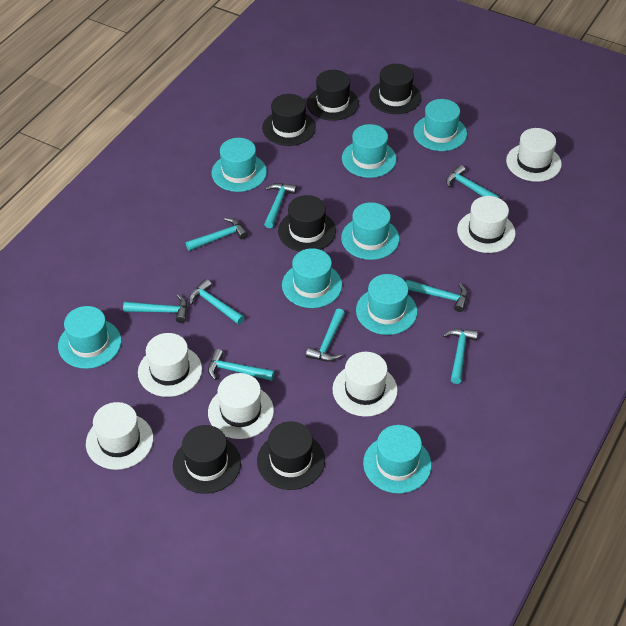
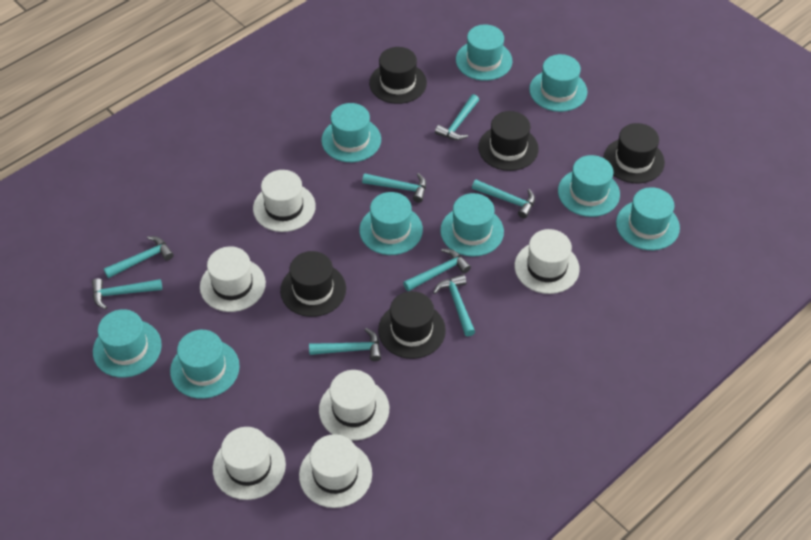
black hat: 6 -> 5
turquoise hammer: 9 -> 8
turquoise hat: 8 -> 9

